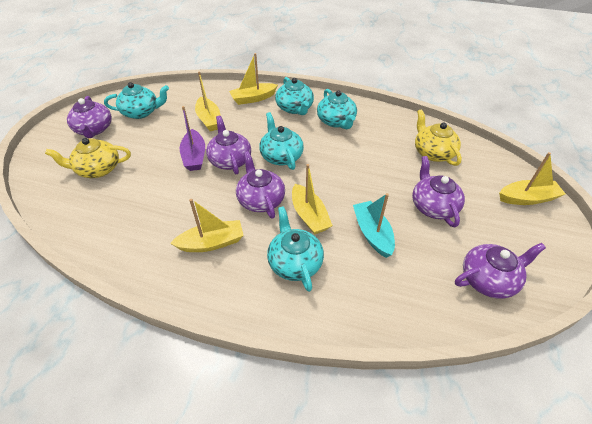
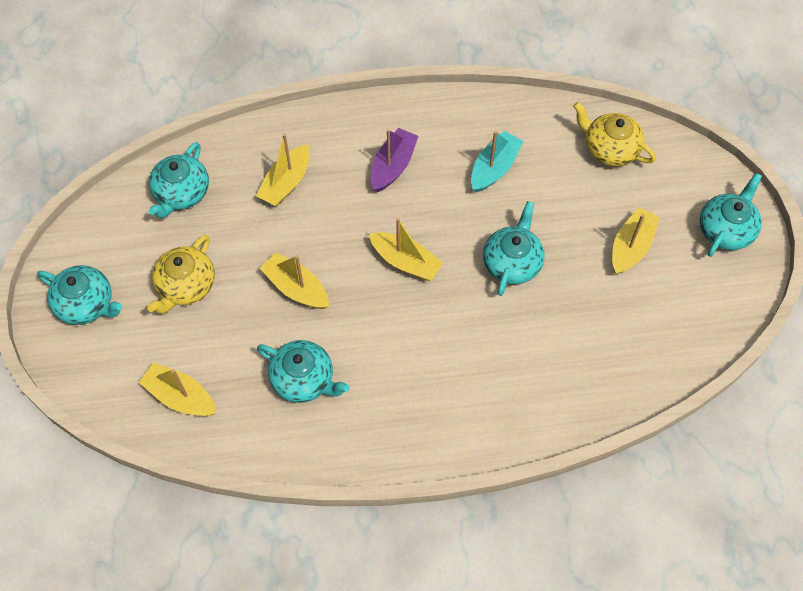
purple teapot: 5 -> 0

